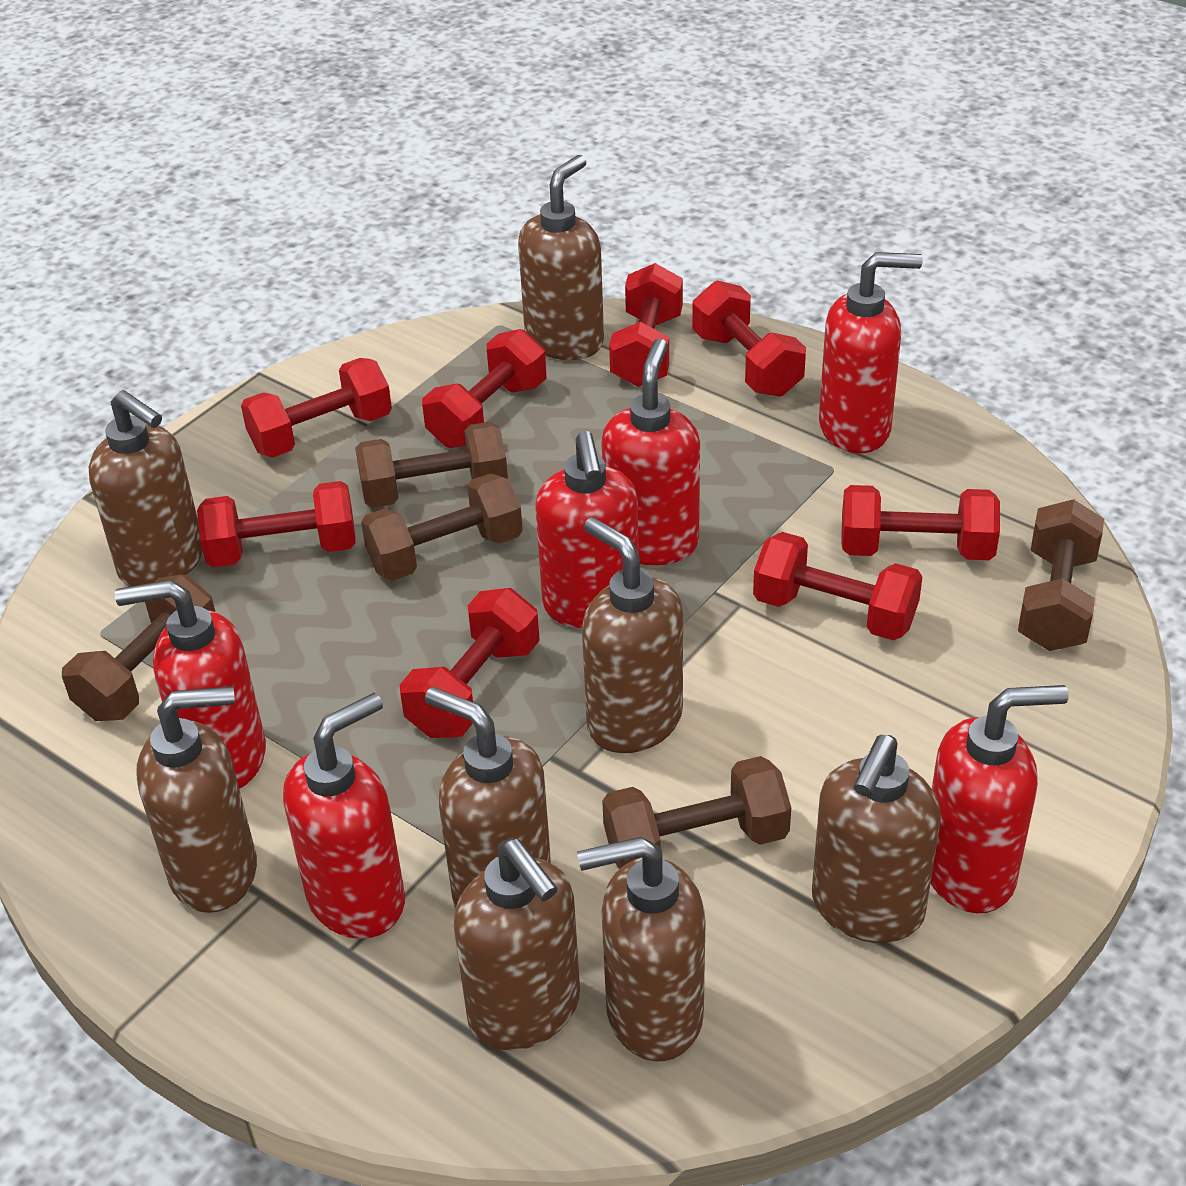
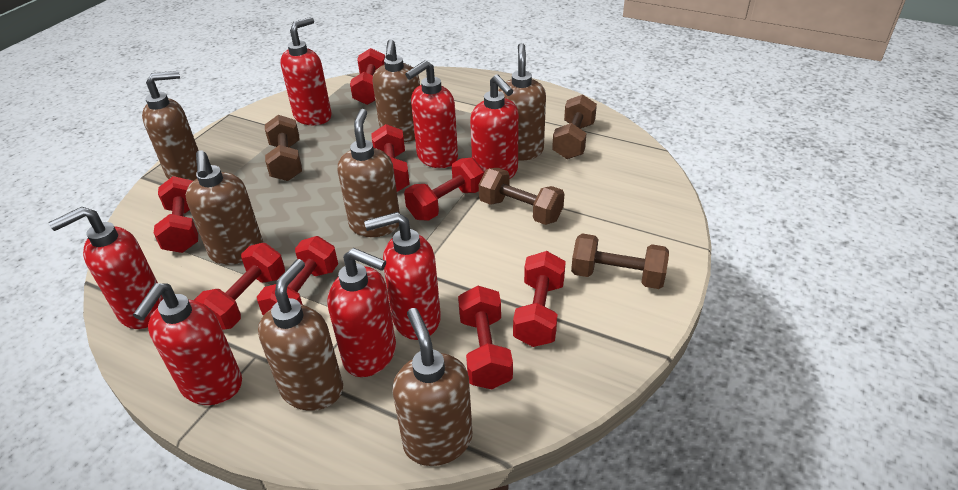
brown dumbbell: 5 -> 4
brown soap dispenser: 8 -> 7
red soap dispenser: 6 -> 7

